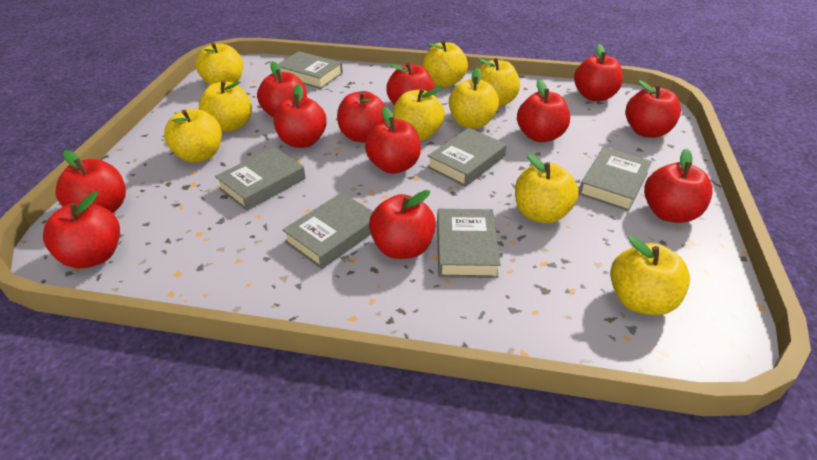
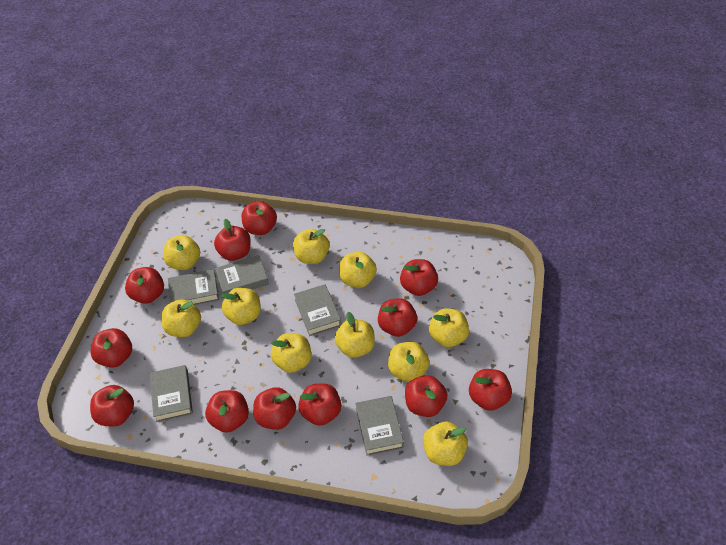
grey book: 6 -> 5
yellow apple: 9 -> 10

